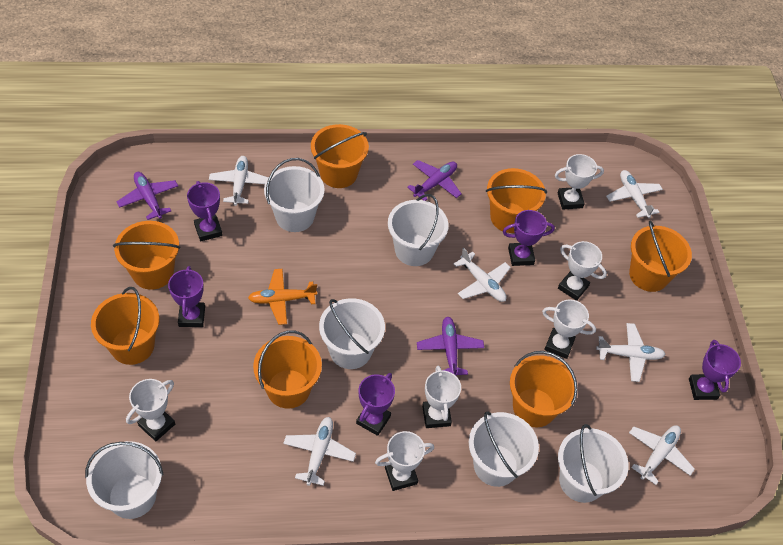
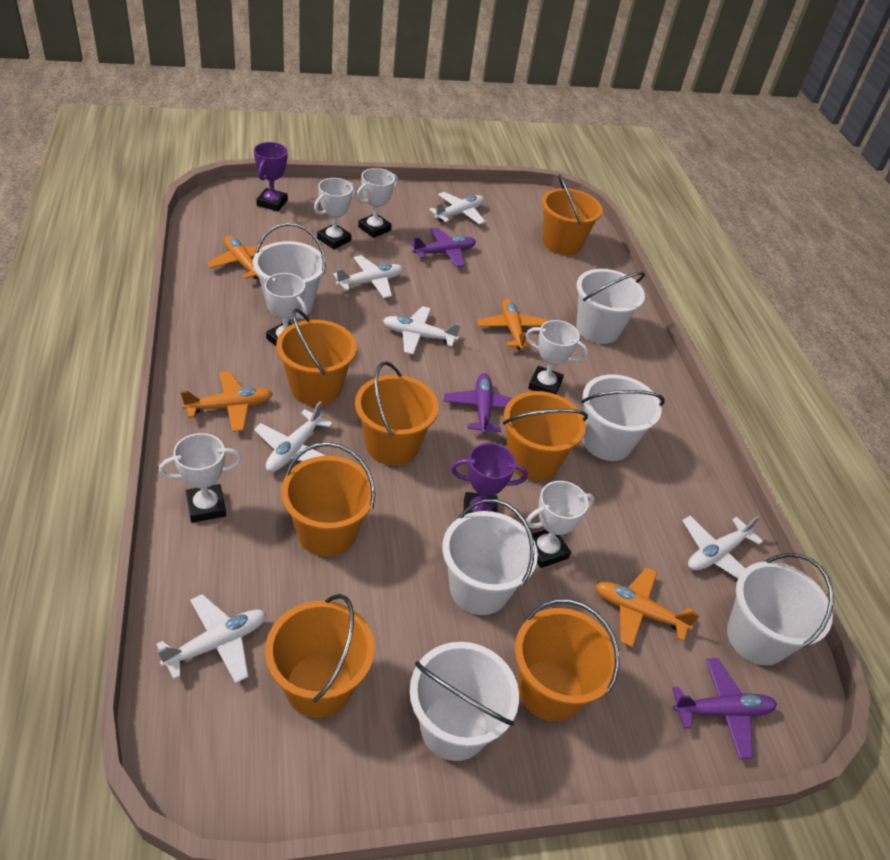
orange plane: 1 -> 4
purple trophy: 5 -> 2

